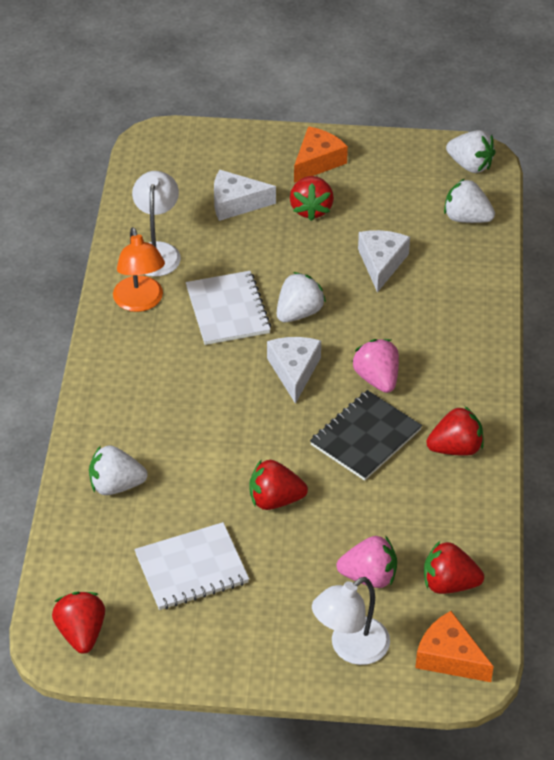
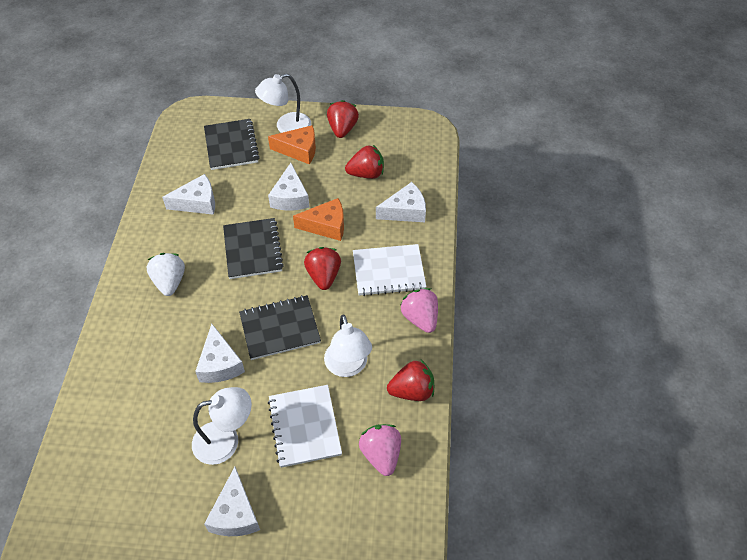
black notebook: 1 -> 3
orange lamp: 1 -> 0
red strawberry: 5 -> 4
white cheese: 3 -> 5
white lamp: 2 -> 3
white strawberry: 4 -> 1

